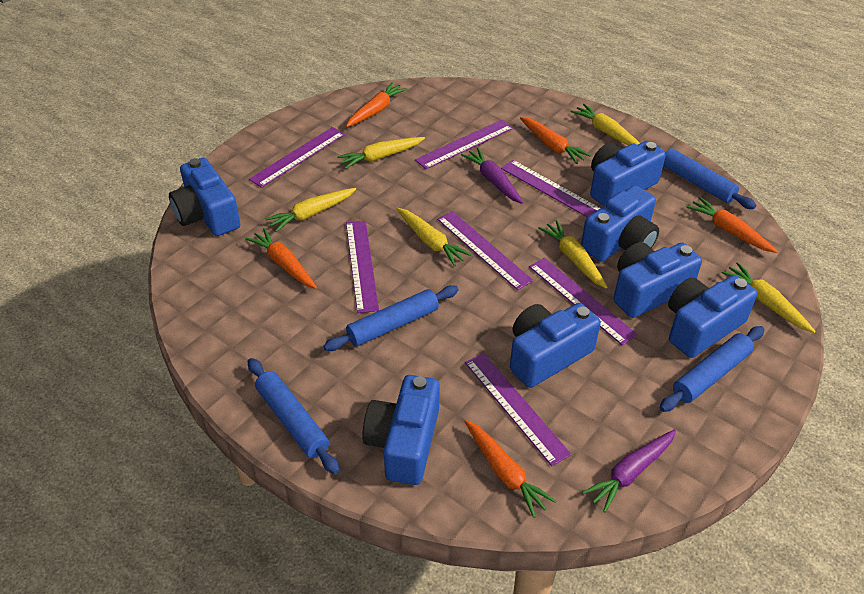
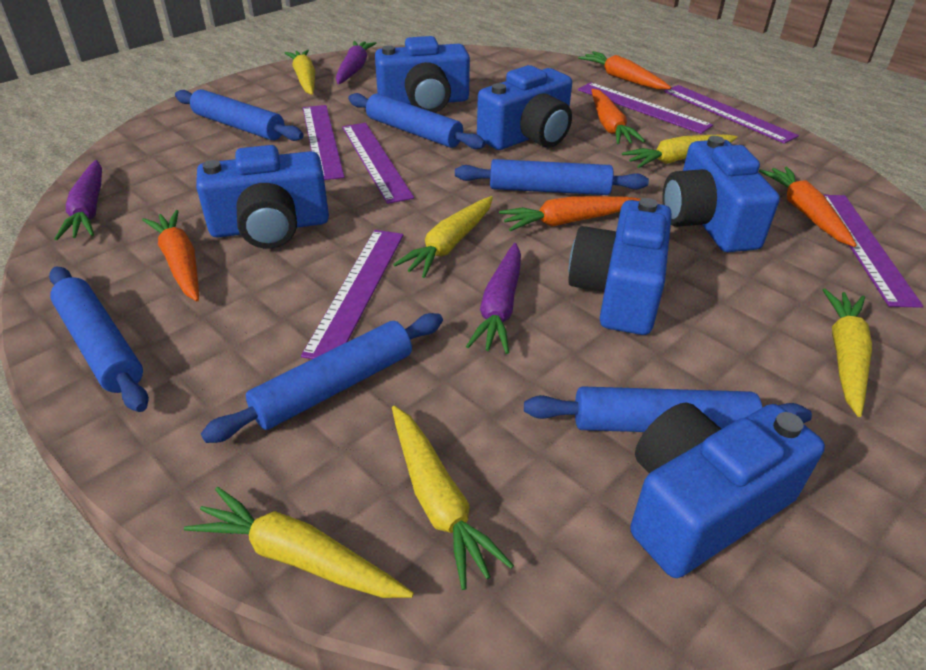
blue camera: 7 -> 6
blue rolling pin: 4 -> 6
purple carrot: 2 -> 3
purple ruler: 7 -> 6

